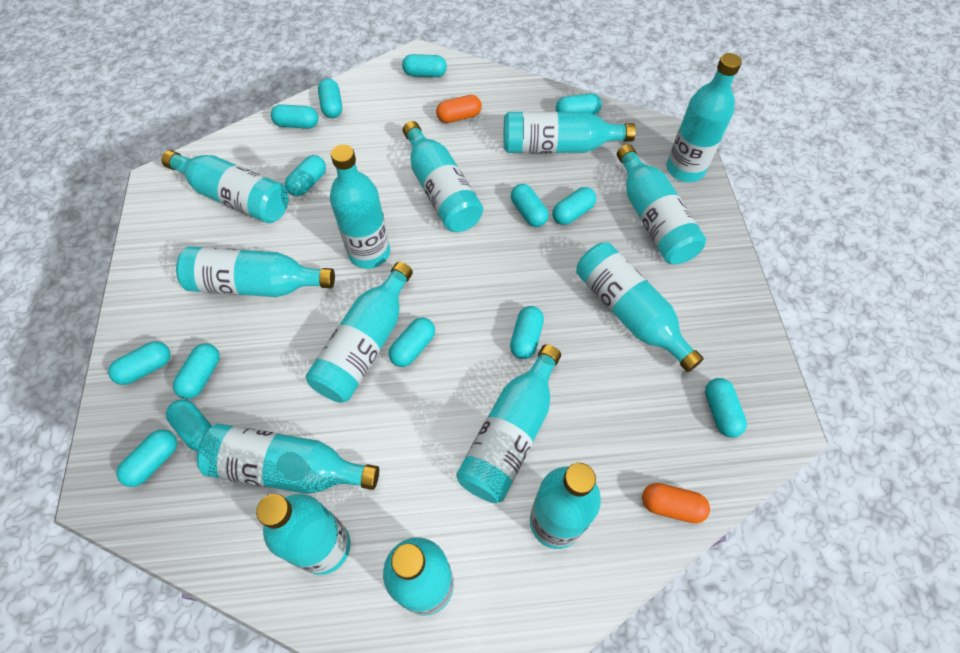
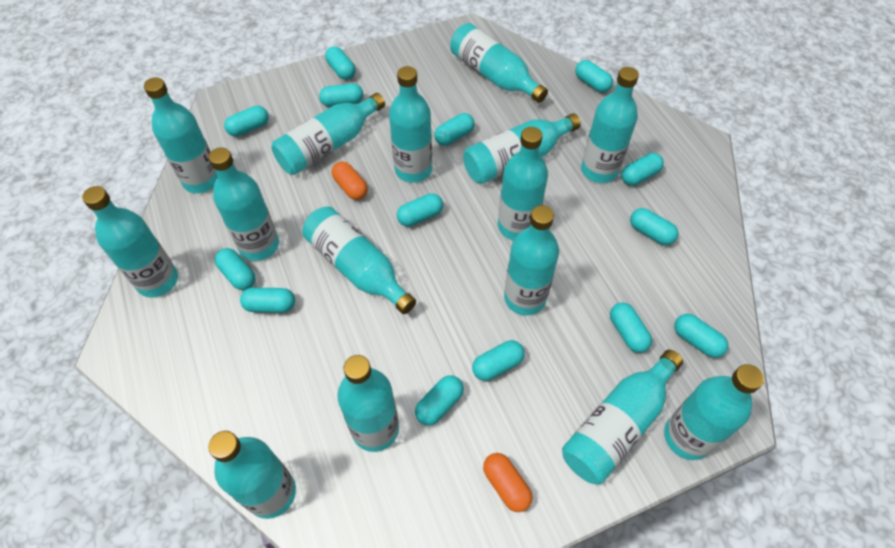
turquoise bottle: 14 -> 15

